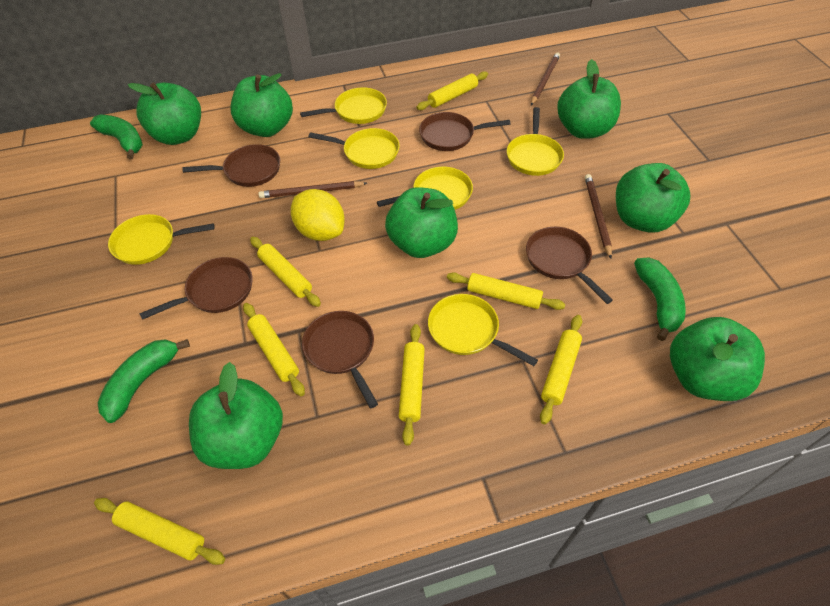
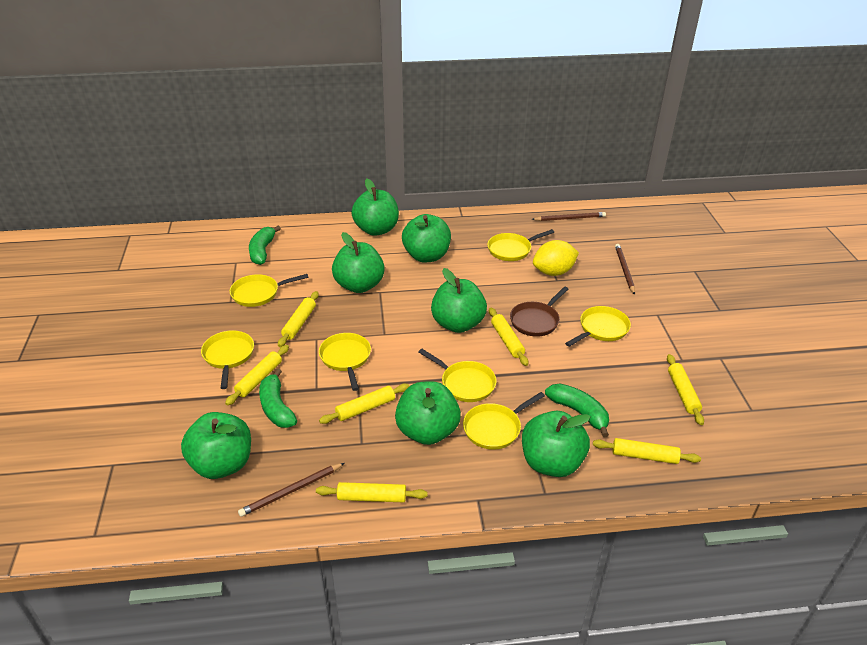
brown pan: 5 -> 1
yellow pan: 6 -> 7

